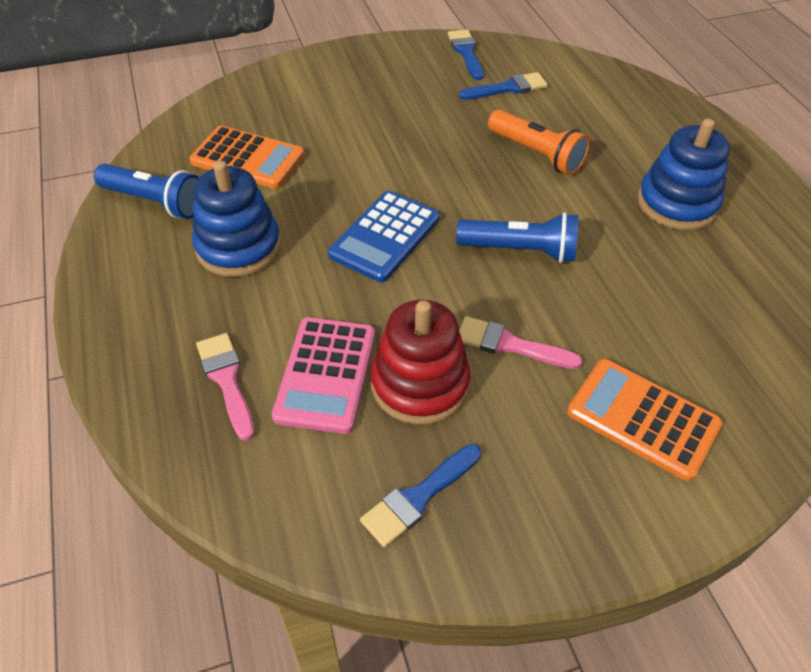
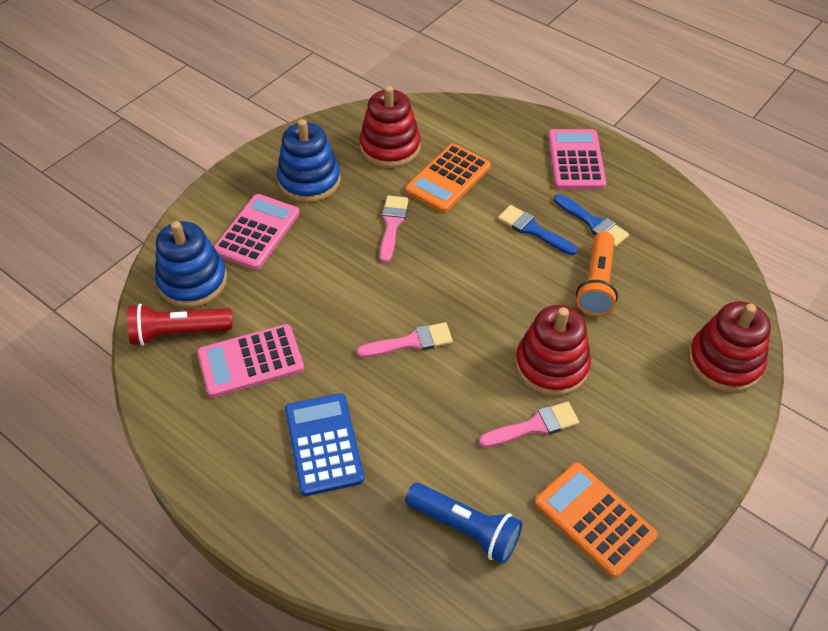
blue brush: 3 -> 2
blue flashlight: 2 -> 1
pink brush: 2 -> 3
pink calculator: 1 -> 3
red flashlight: 0 -> 1
red stacking toy: 1 -> 3

